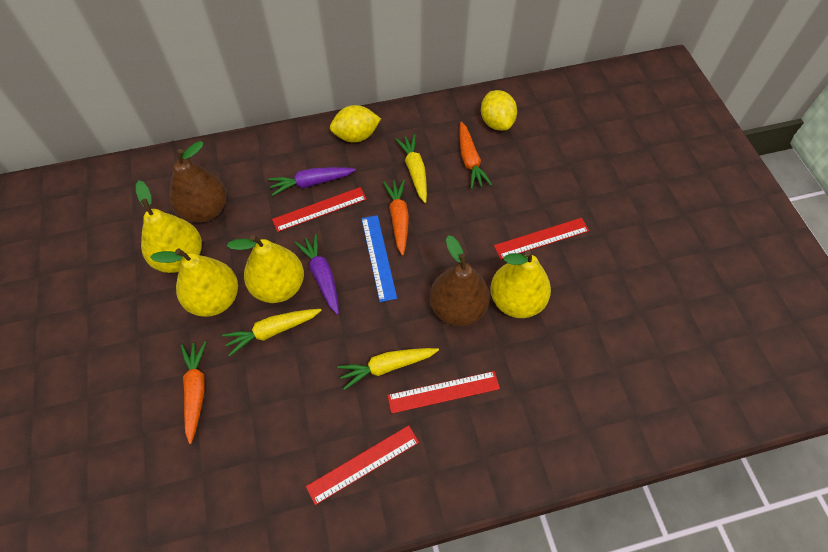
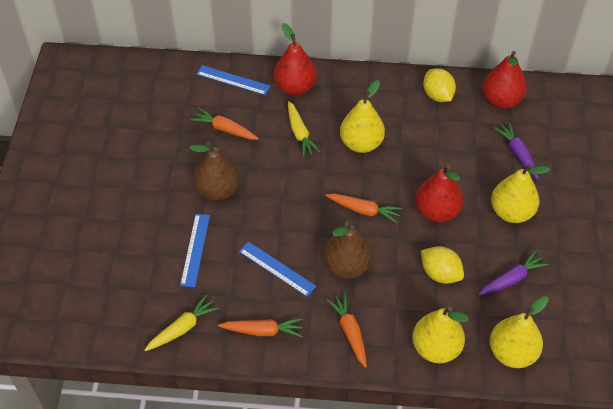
blue ruler: 1 -> 3
orange carrot: 3 -> 4
red pear: 0 -> 3
red ruler: 4 -> 0
yellow carrot: 3 -> 2

